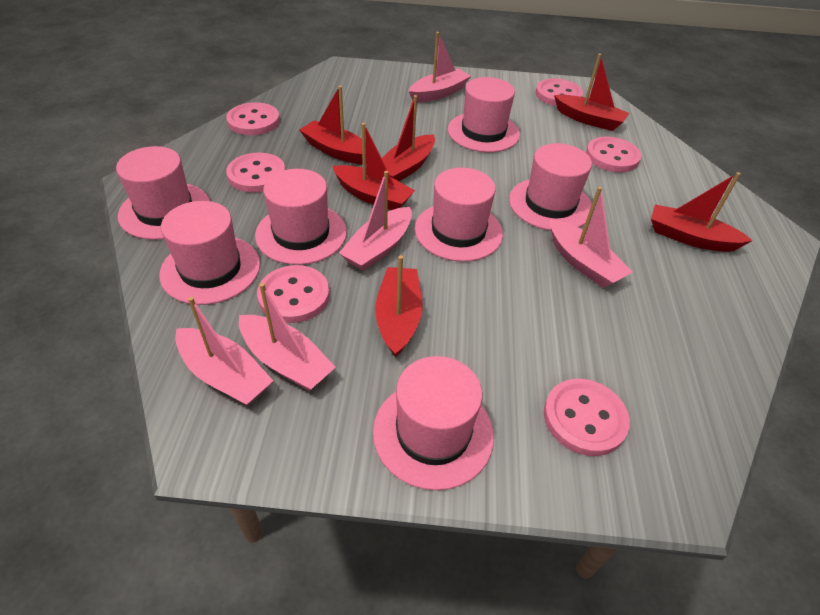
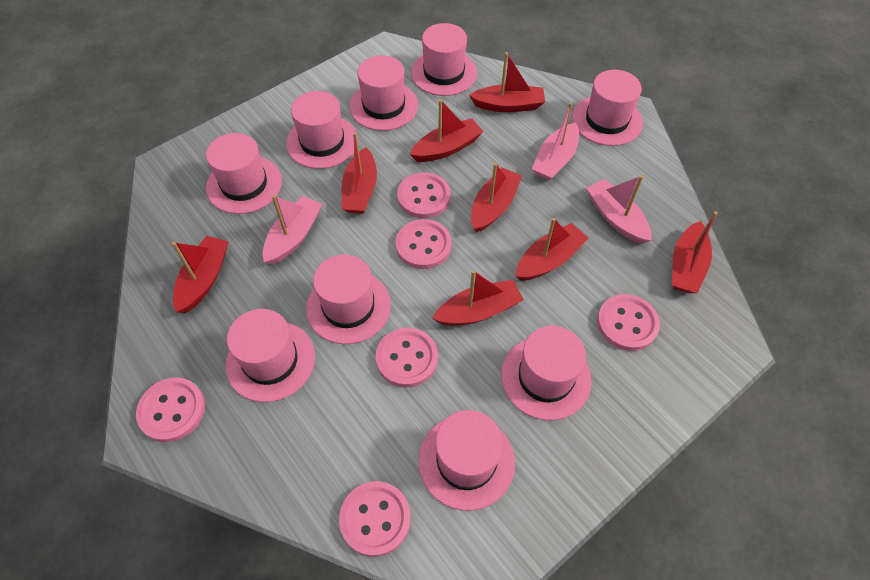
pink boat: 5 -> 3
pink hat: 7 -> 9
red boat: 6 -> 8

